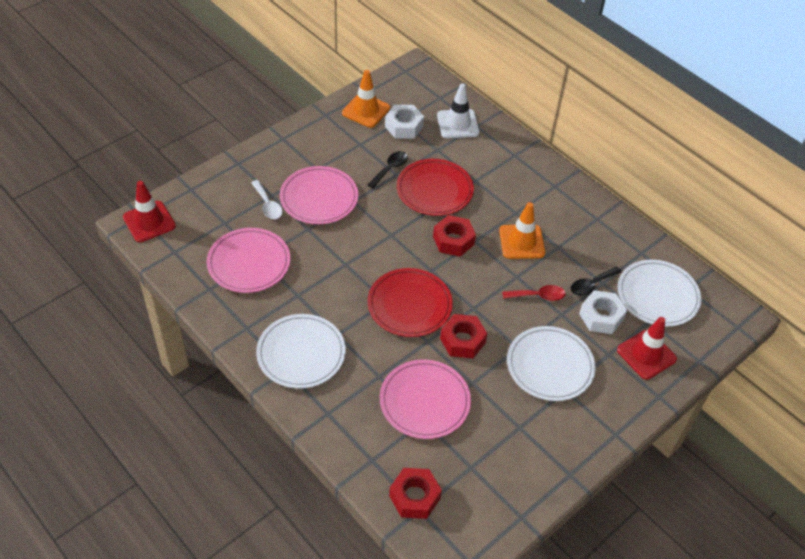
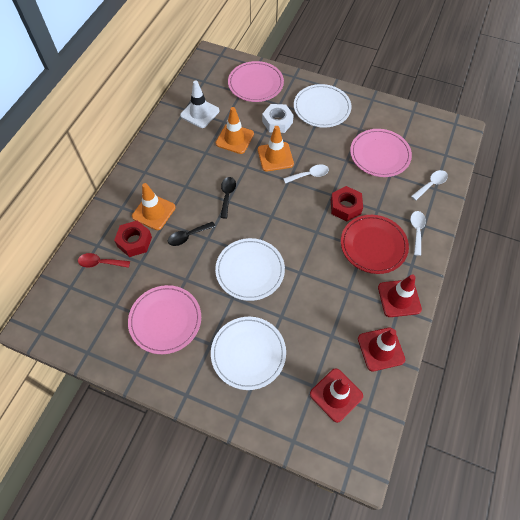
orange traffic cone: 2 -> 3
red nut: 3 -> 2
red plate: 2 -> 1
red traffic cone: 2 -> 3
white nut: 2 -> 1
white spoon: 1 -> 3

